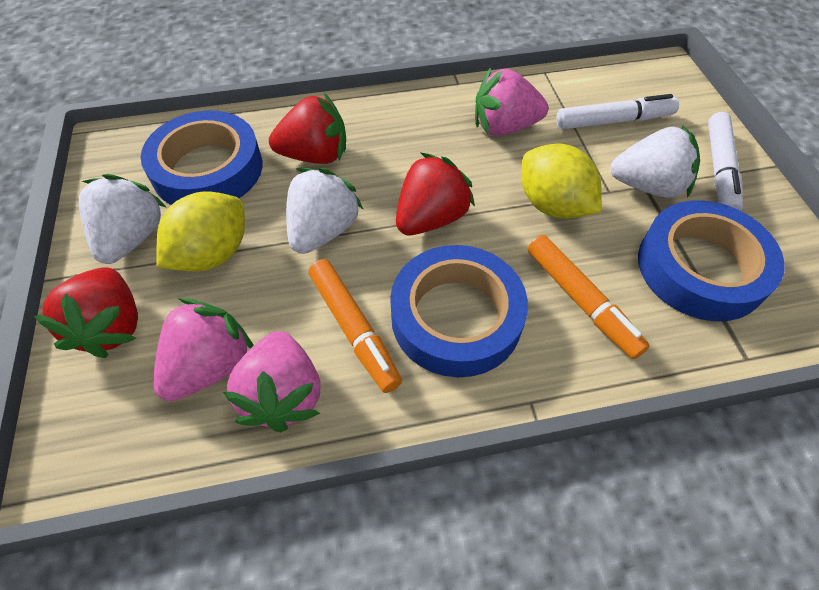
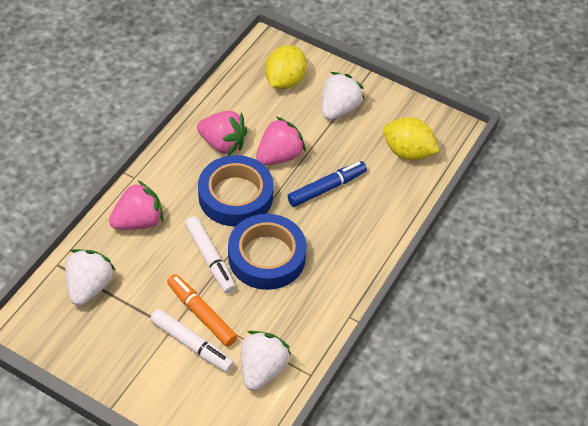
blue marker: 0 -> 1
blue tape: 3 -> 2
orange marker: 2 -> 1
red strawberry: 3 -> 0

